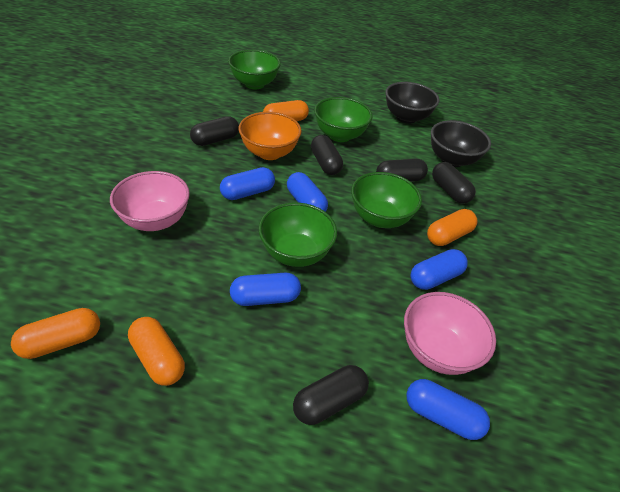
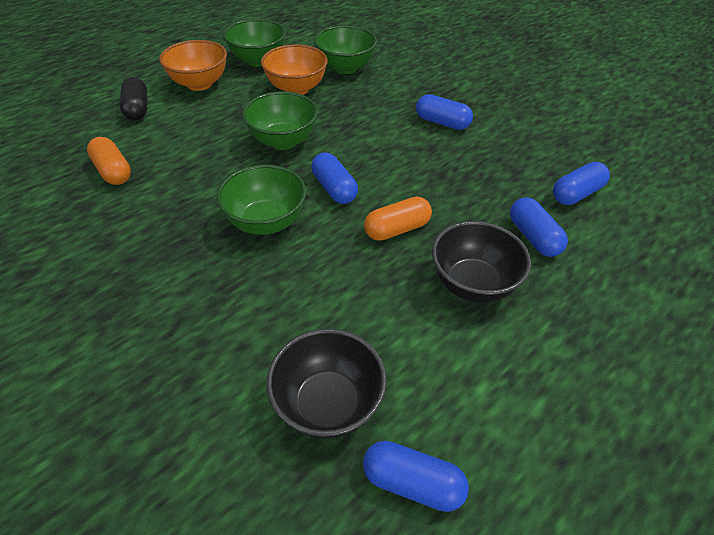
black capsule: 5 -> 1
orange bowl: 1 -> 2
orange capsule: 4 -> 2
pink bowl: 2 -> 0

